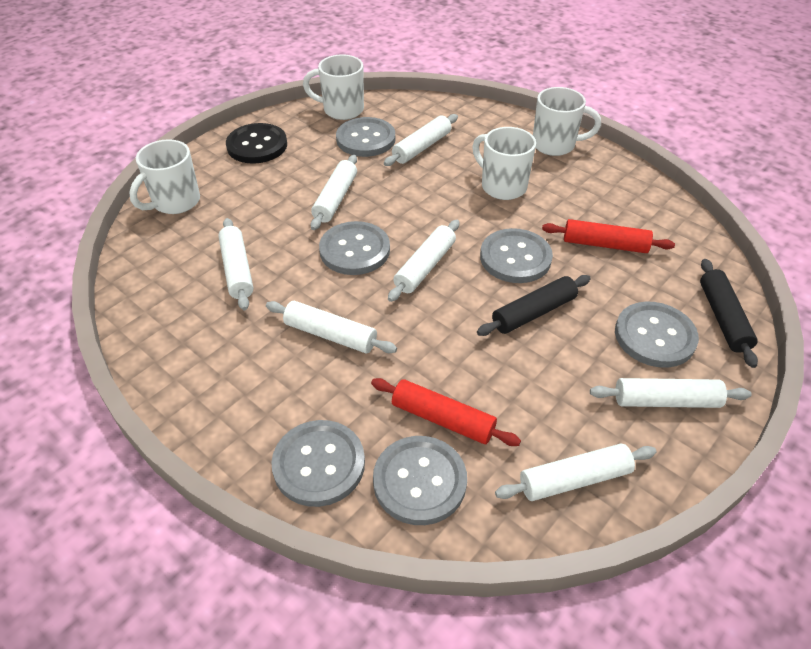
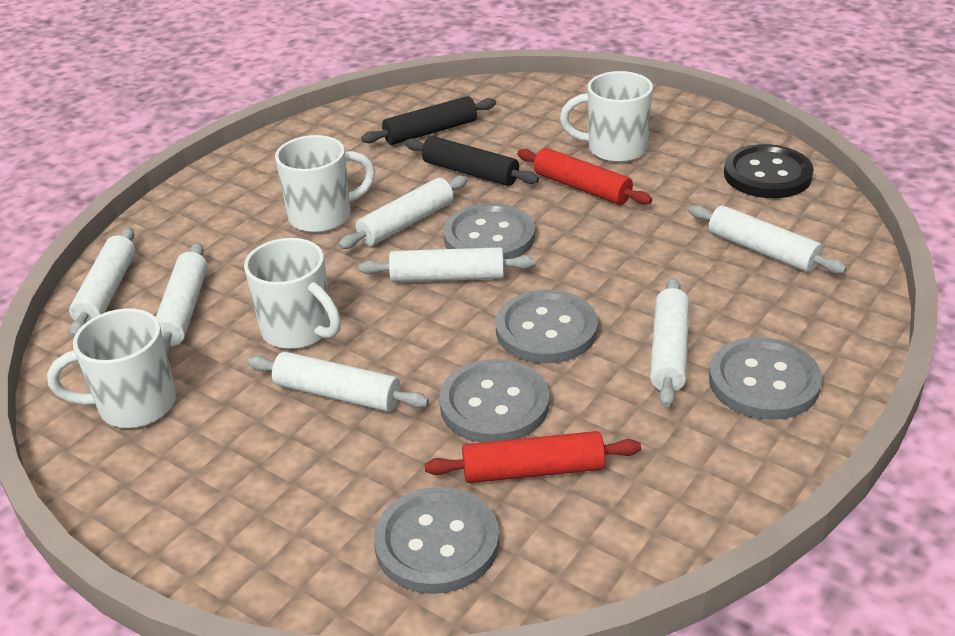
grey button: 6 -> 5

